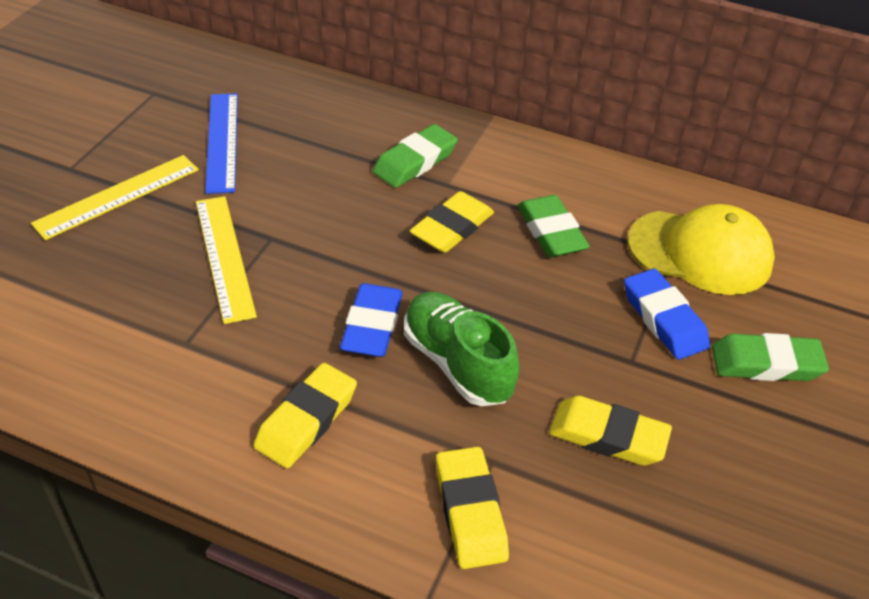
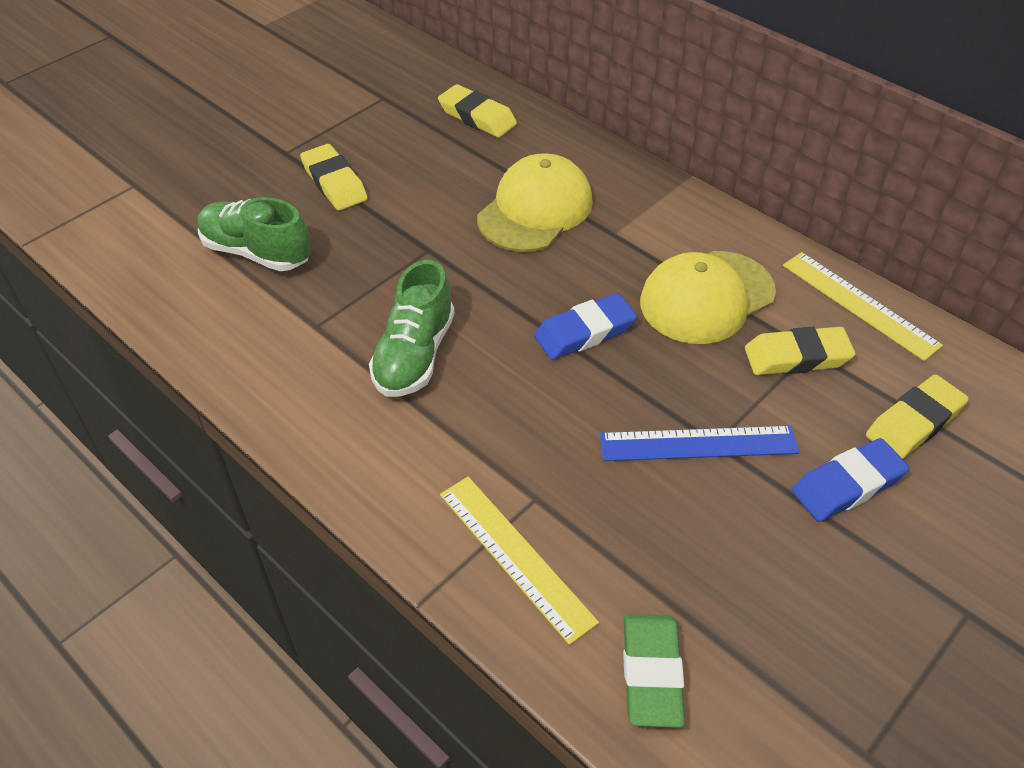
green eraser: 3 -> 1
green shoe: 1 -> 2
yellow cap: 1 -> 2

